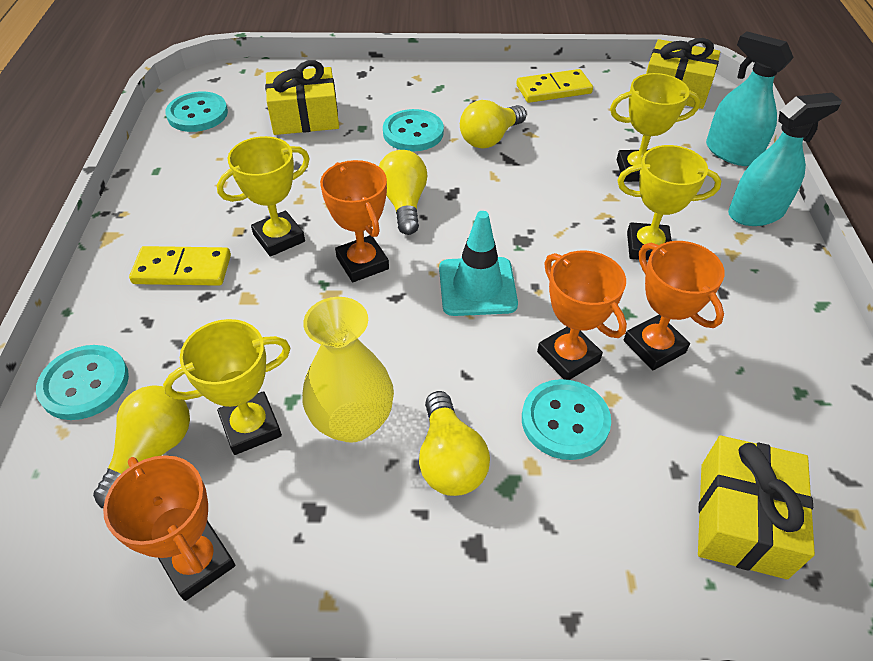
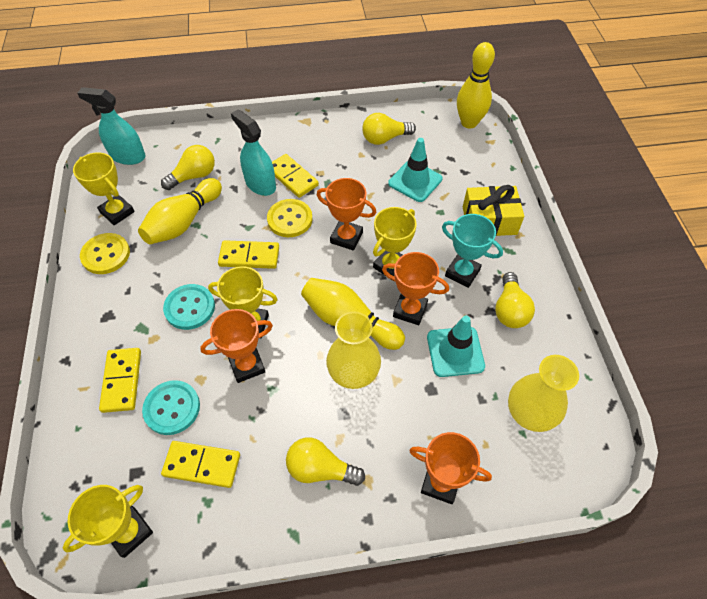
turquoise button: 4 -> 2
turquoise traffic cone: 1 -> 2
turquoise trophy: 0 -> 1
yellow bowling pin: 0 -> 3
yellow button: 0 -> 2
yellow domino: 2 -> 4
yellow gift: 3 -> 1
yellow vase: 1 -> 2

